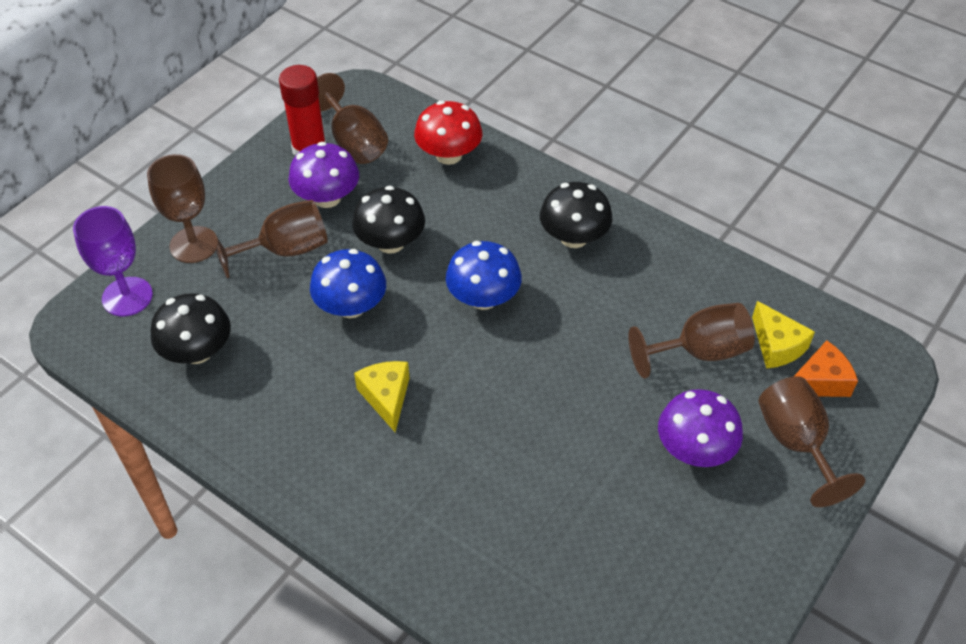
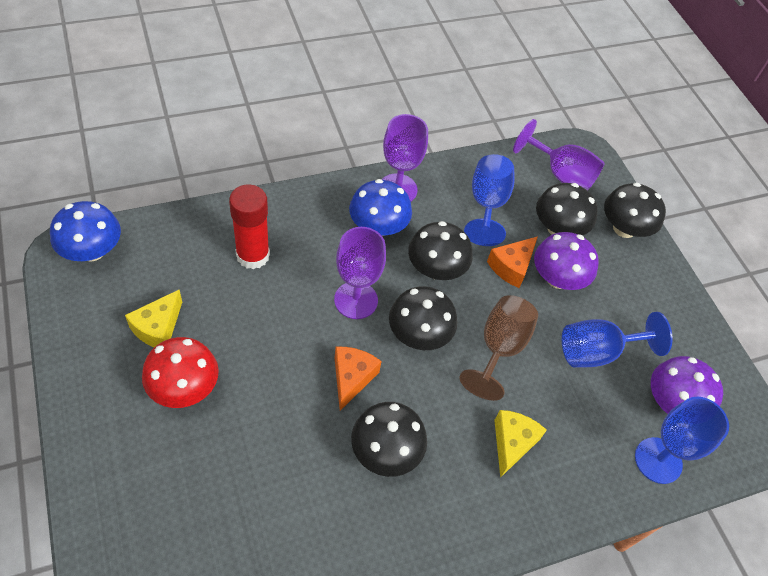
black mushroom: 3 -> 5
blue goblet: 0 -> 3
brown goblet: 5 -> 1
orange cheese: 1 -> 2
purple goblet: 1 -> 3

